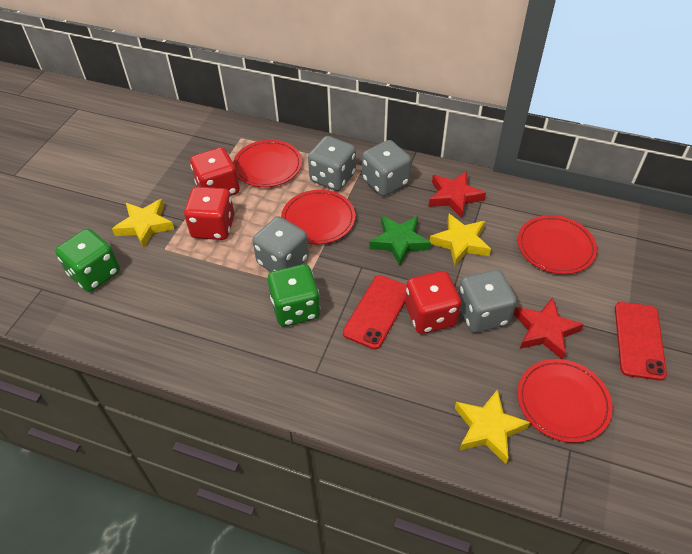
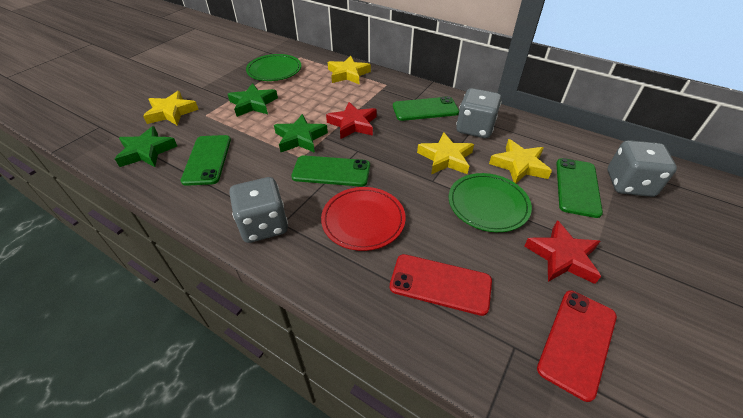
green dice: 2 -> 0
green phone: 0 -> 4
green plate: 0 -> 2
green star: 1 -> 3
grey dice: 4 -> 3
red dice: 3 -> 0
red plate: 4 -> 1
yellow star: 3 -> 4

